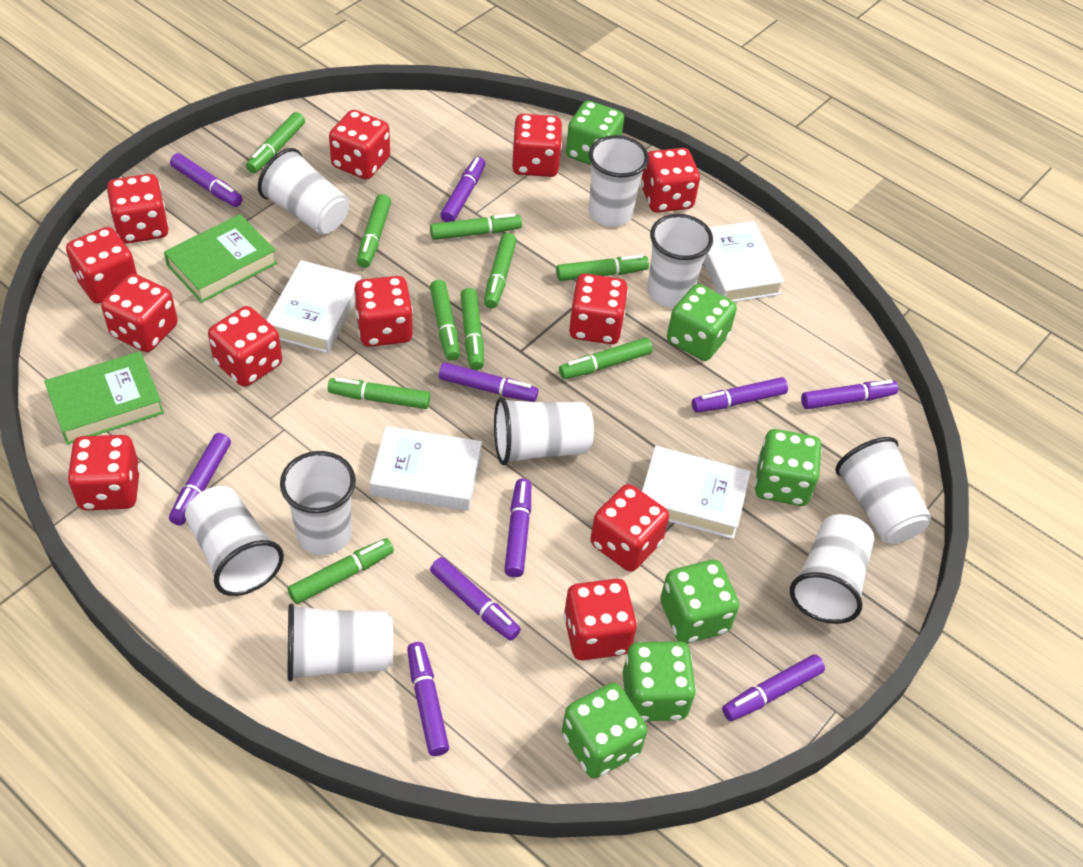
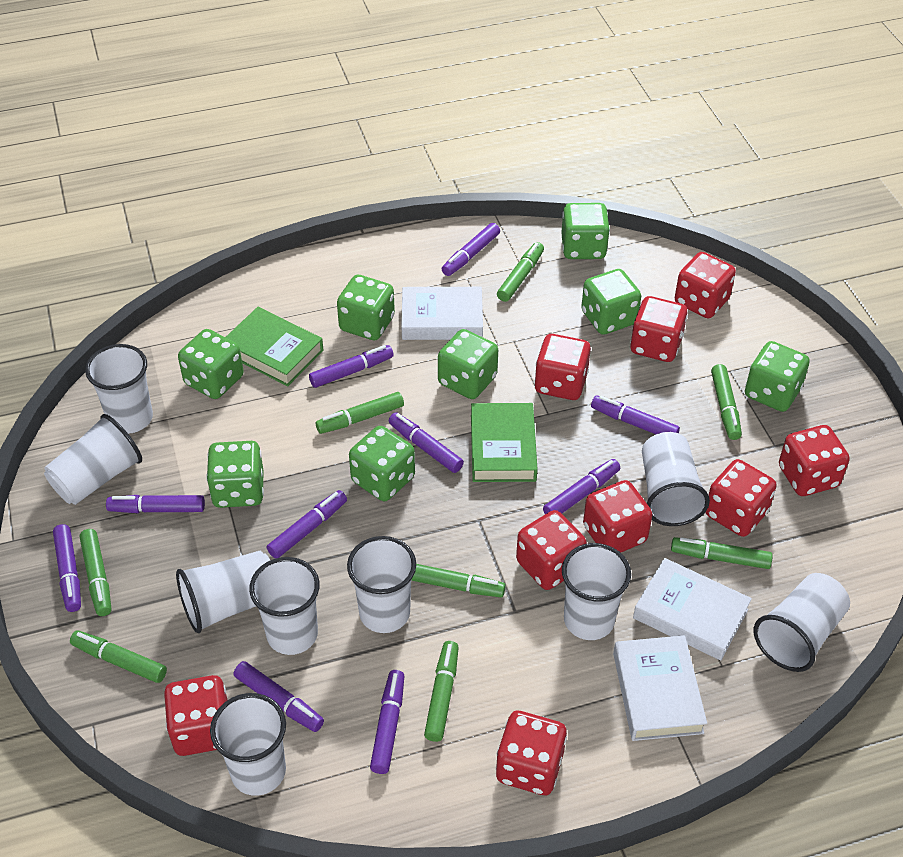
green dice: 6 -> 8
green marker: 10 -> 8
red dice: 12 -> 9
white book: 4 -> 3

